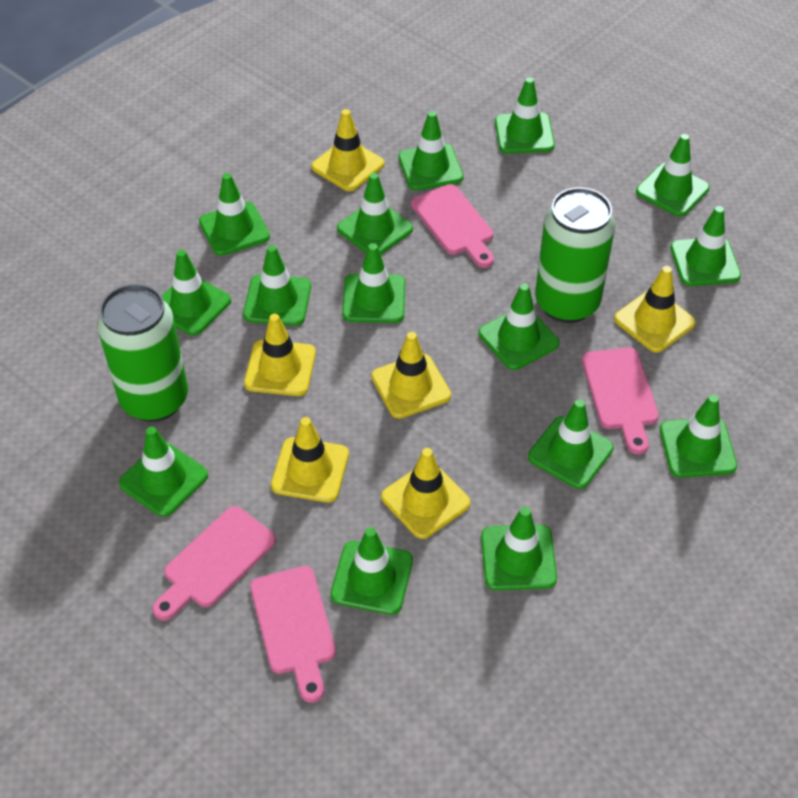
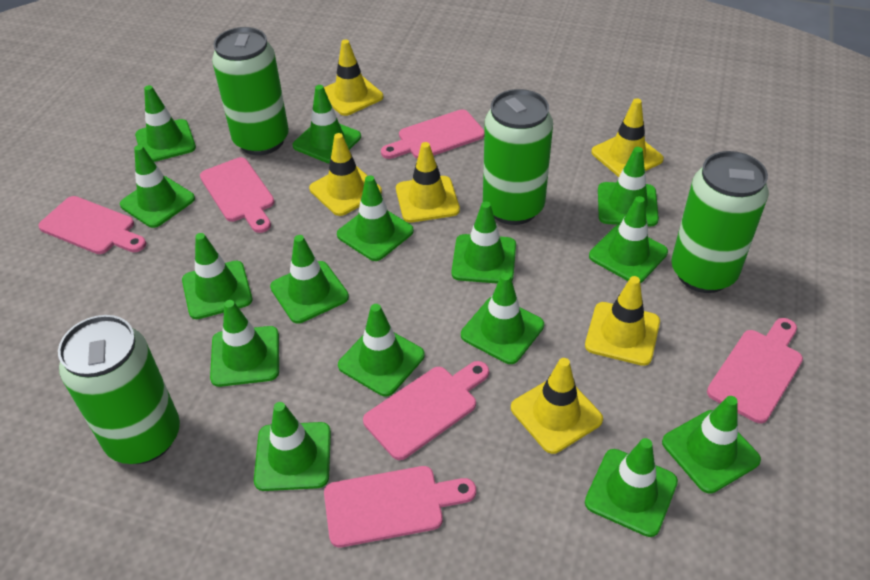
green can: 2 -> 4
pink cutting board: 4 -> 6

